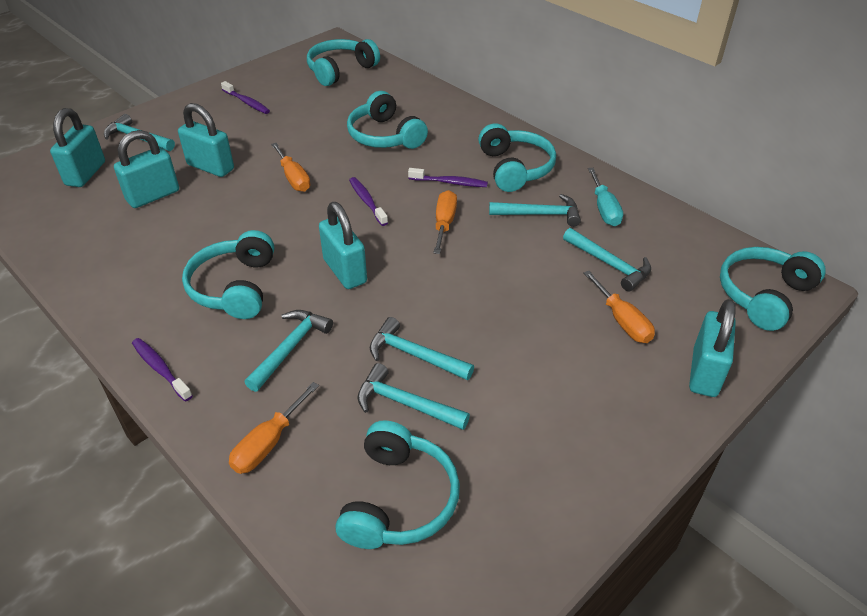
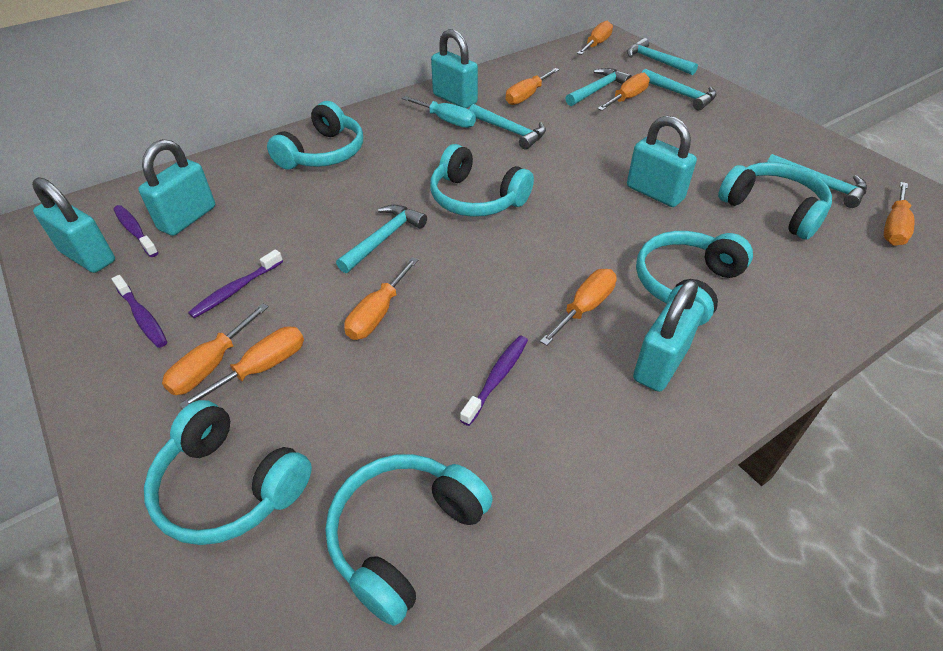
orange screwdriver: 4 -> 8

